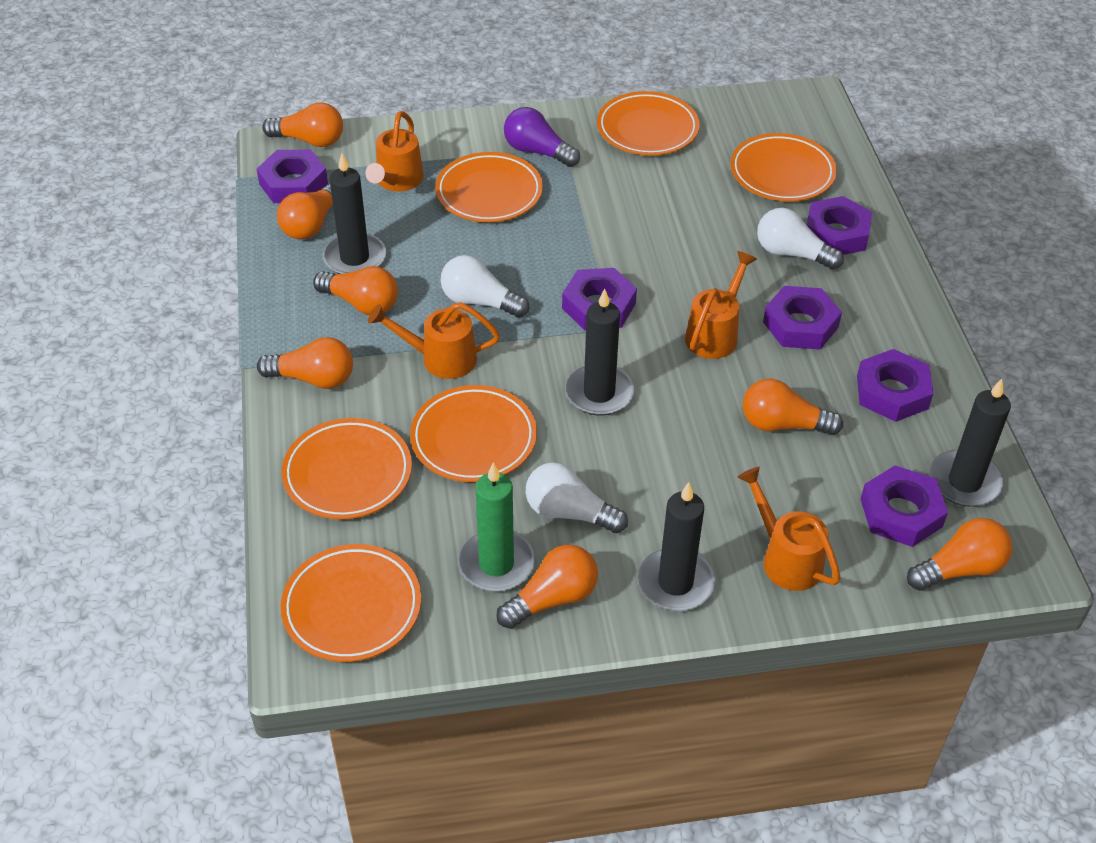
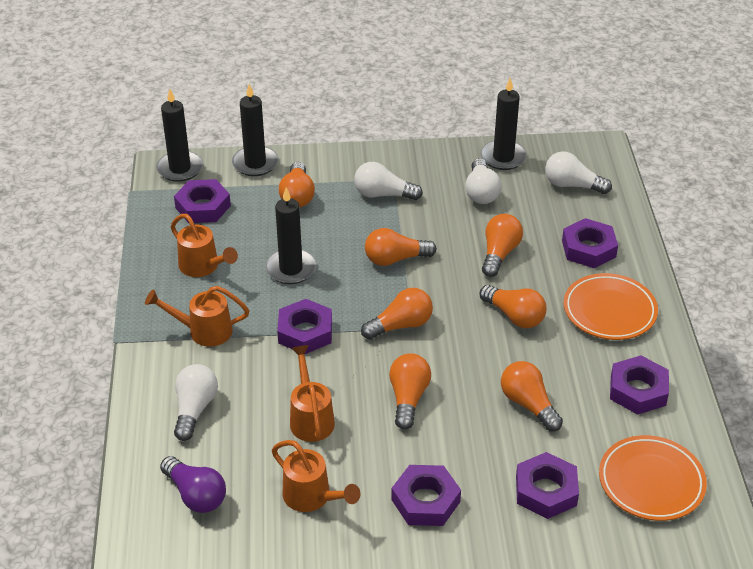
green candle: 1 -> 0
orange plate: 6 -> 2
white light bulb: 3 -> 4

